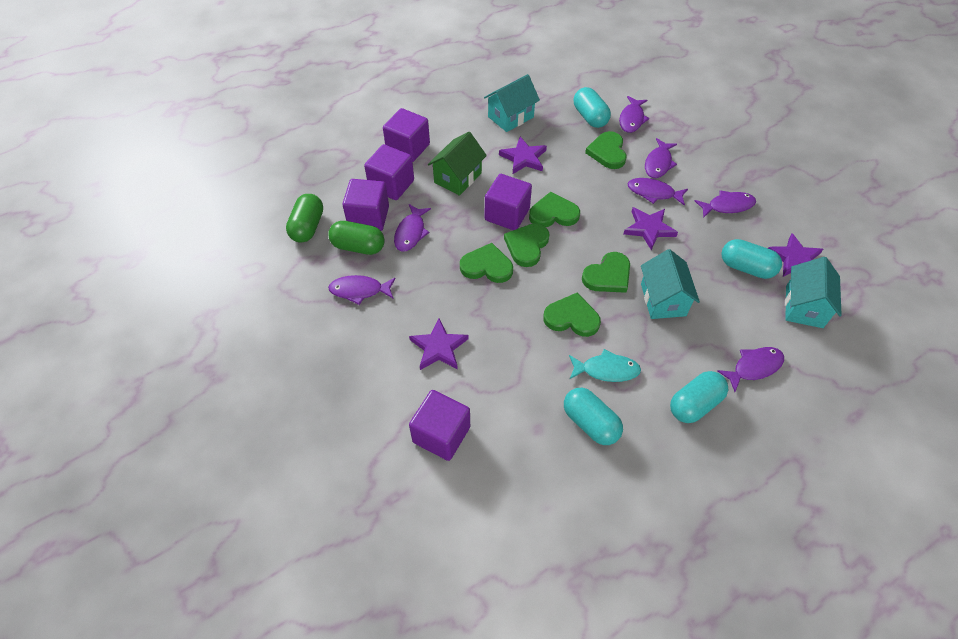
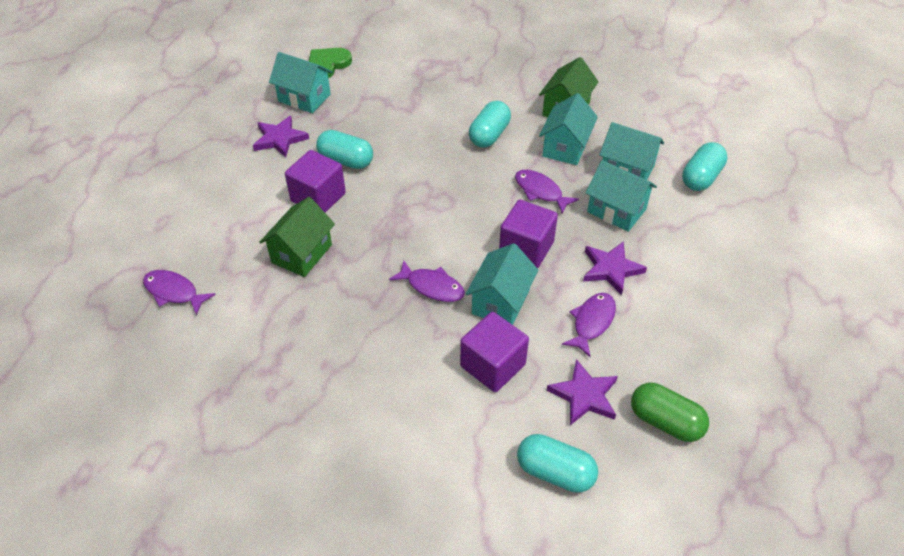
green capsule: 2 -> 1
green heart: 6 -> 1
green house: 1 -> 2
purple cube: 5 -> 3
purple fish: 7 -> 4
purple star: 4 -> 3
turquoise fish: 1 -> 0
turquoise house: 3 -> 5

